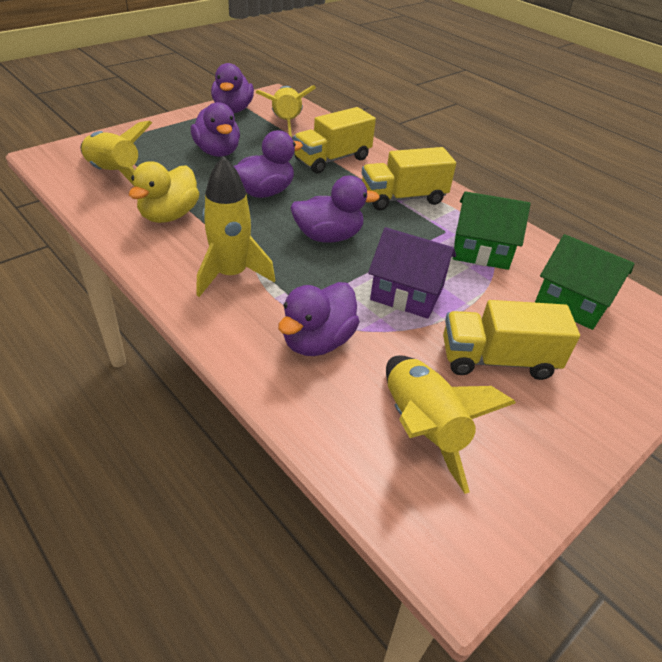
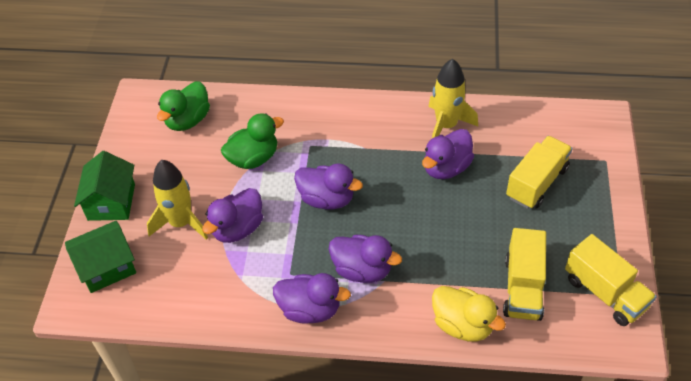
green duck: 0 -> 2
purple house: 1 -> 0
yellow rocket: 4 -> 2

